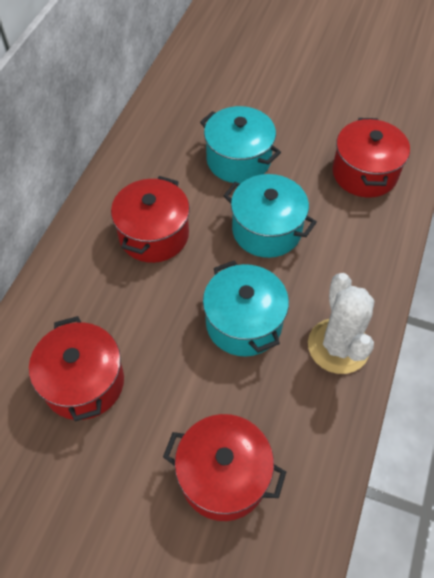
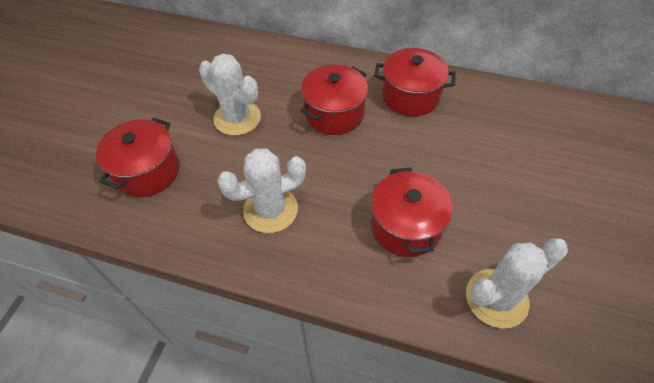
turquoise pot: 3 -> 0
white cactus: 1 -> 3

